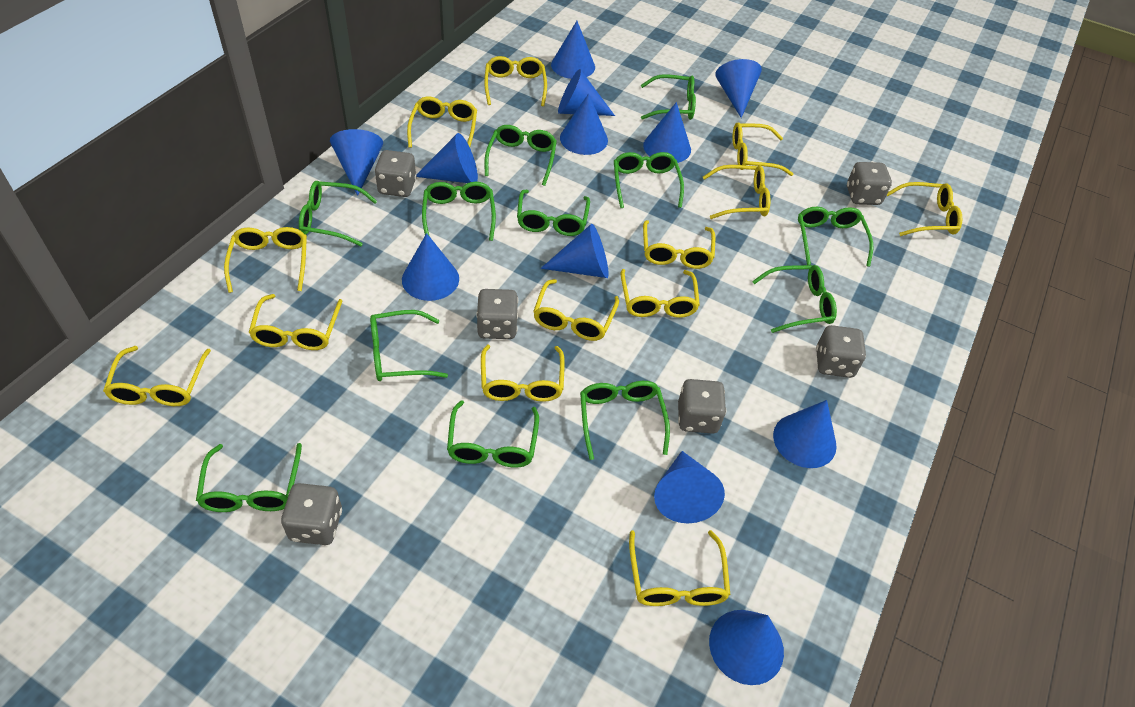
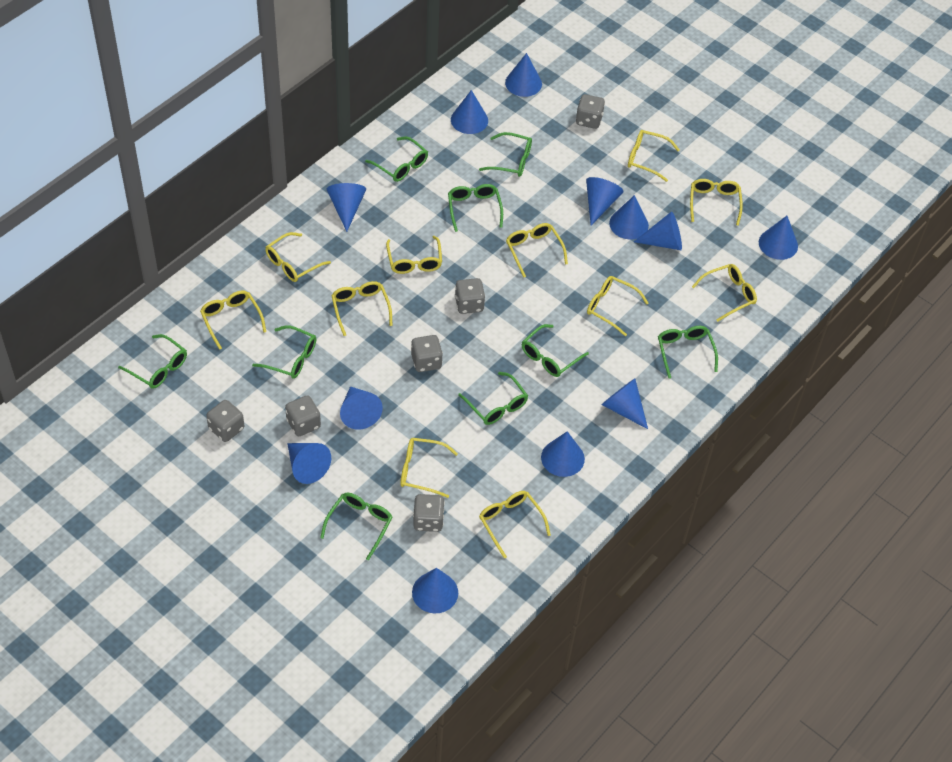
green glasses: 12 -> 9
yellow glasses: 13 -> 11

